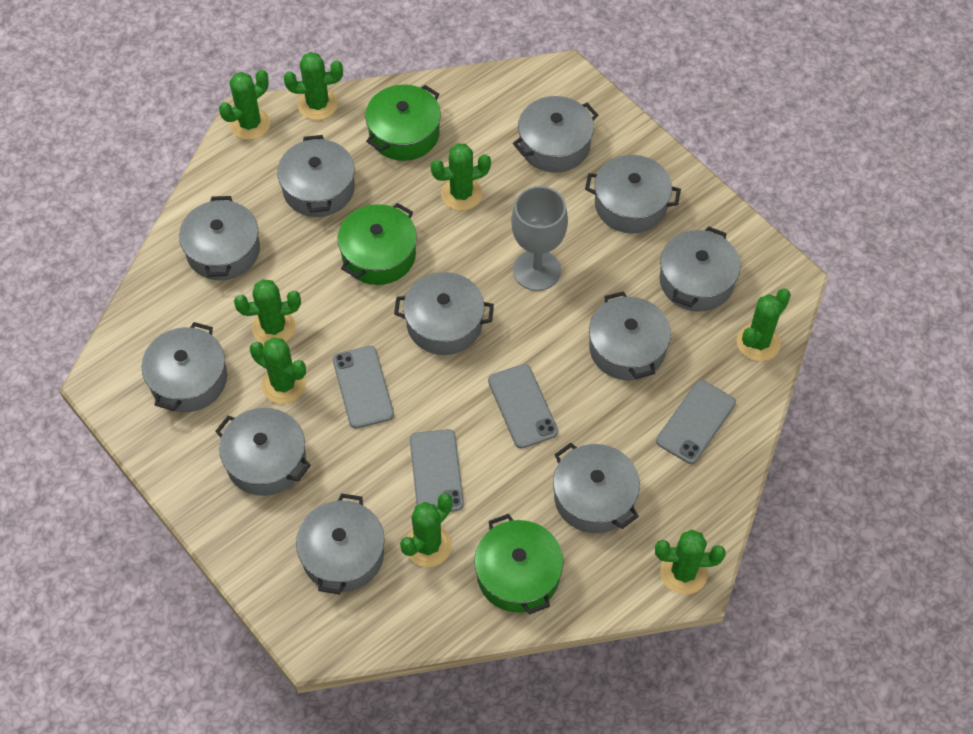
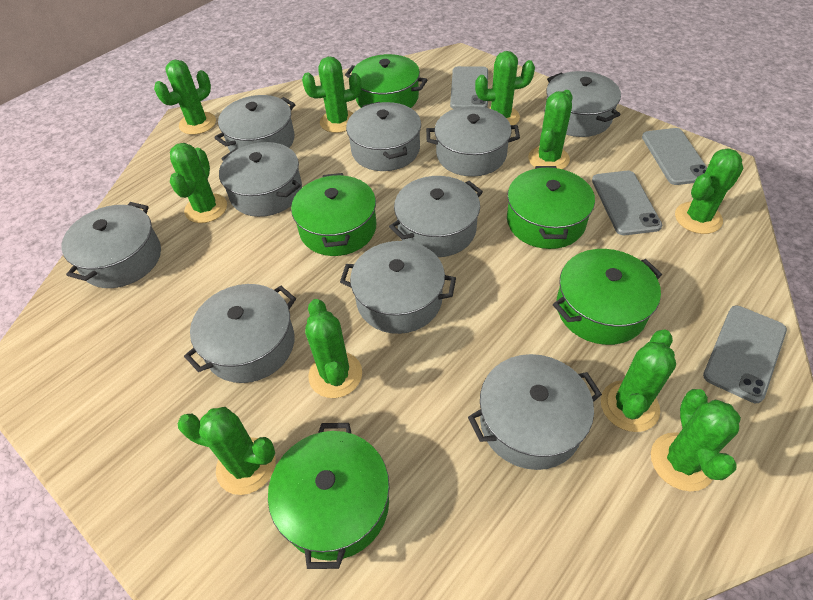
green cactus: 8 -> 10
green pot: 3 -> 5
grey goblet: 1 -> 0
grey pot: 11 -> 10

